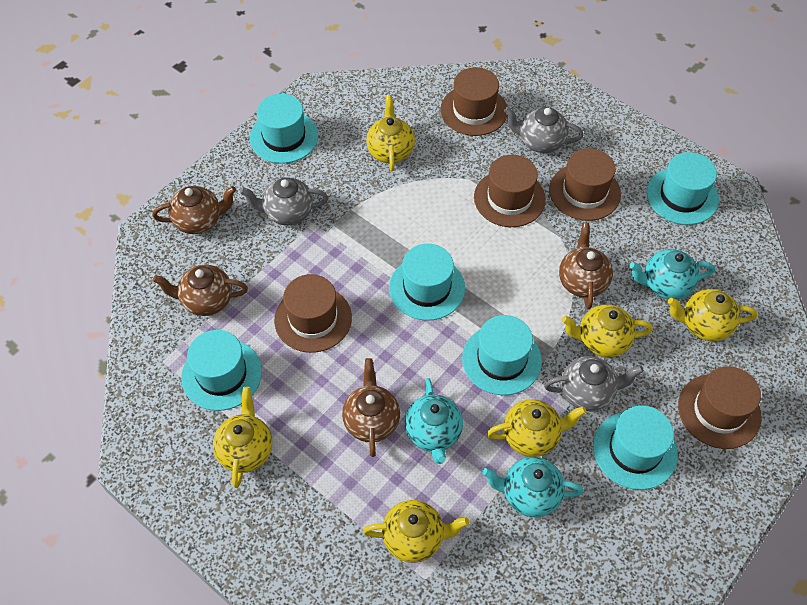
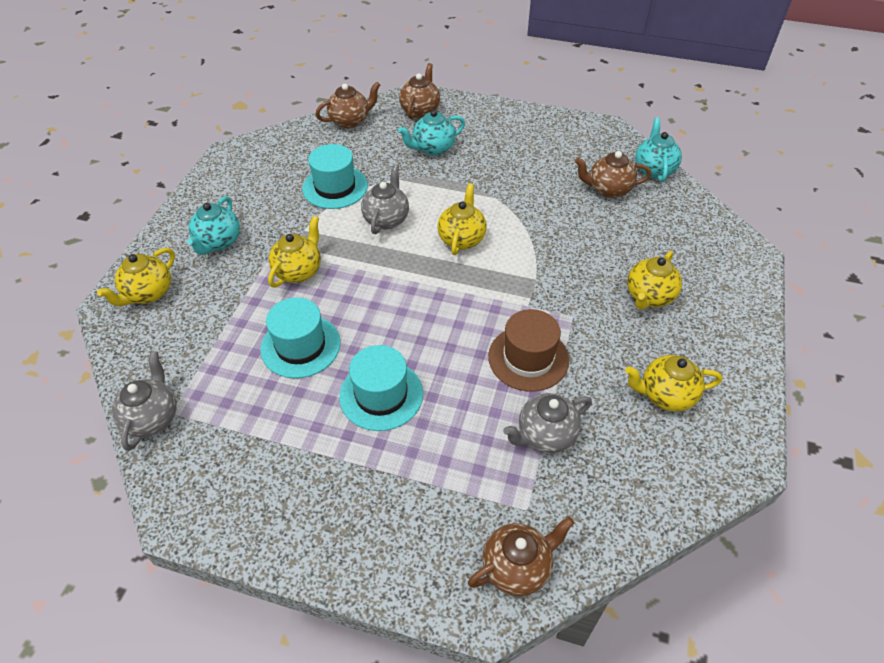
brown hat: 5 -> 1
turquoise hat: 6 -> 3
yellow teapot: 6 -> 5

